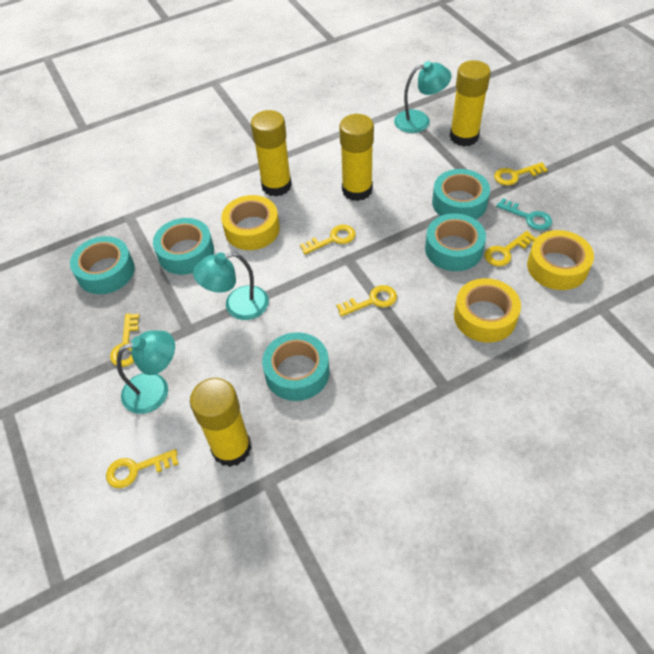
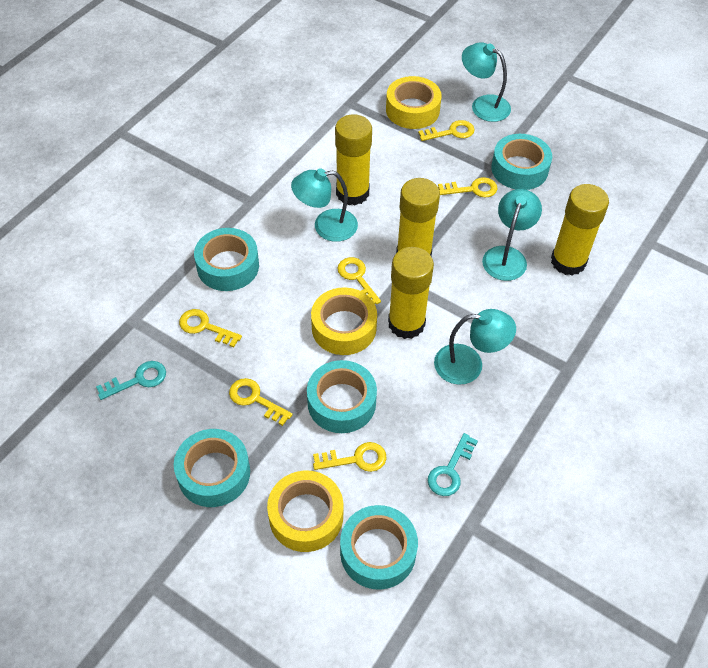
turquoise key: 1 -> 2
turquoise lamp: 3 -> 4

